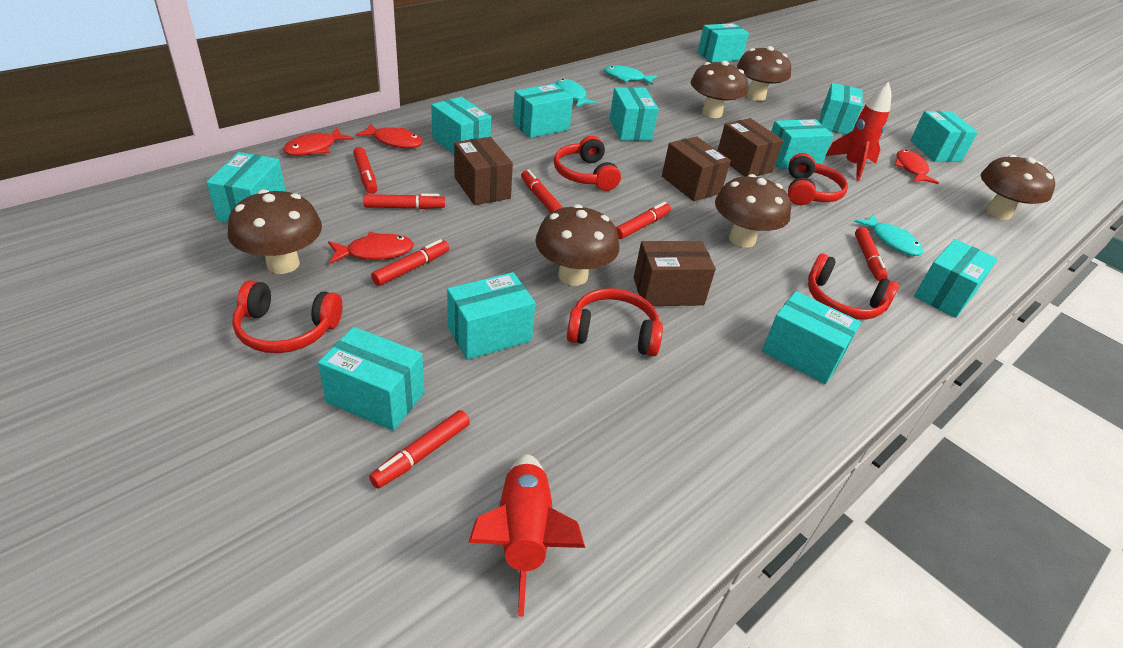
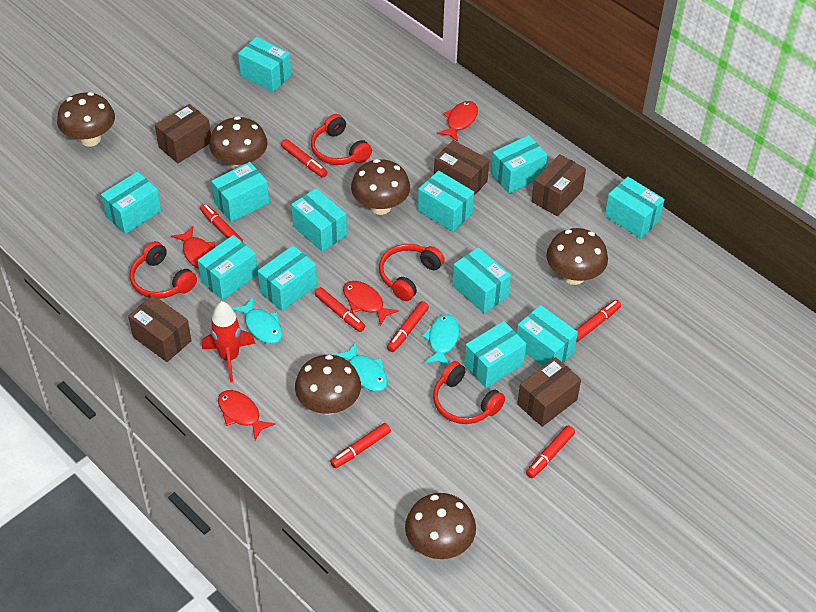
brown box: 4 -> 5
red headphones: 5 -> 4
red rocket: 2 -> 1

